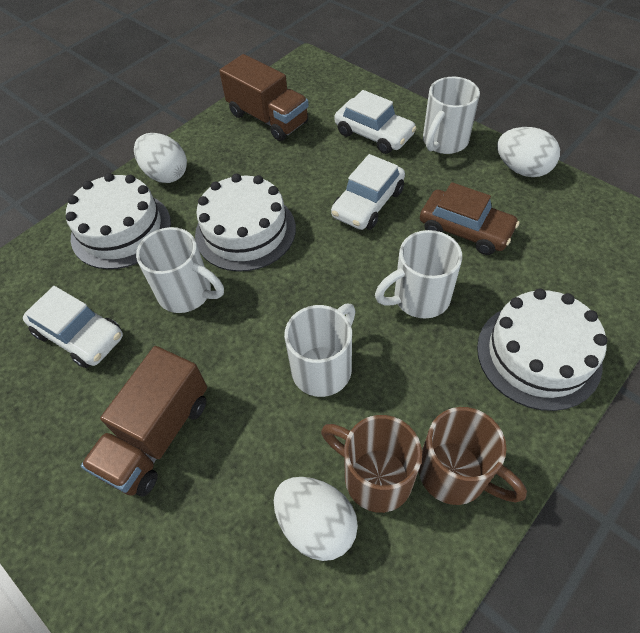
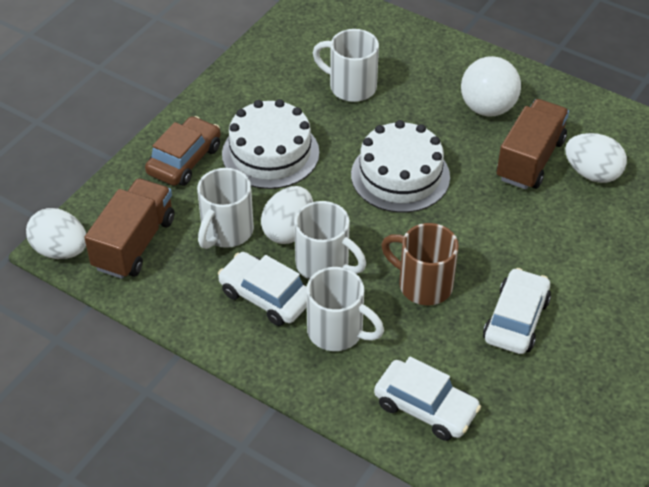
brown mug: 2 -> 1
white ball: 0 -> 1
white cake: 3 -> 2

